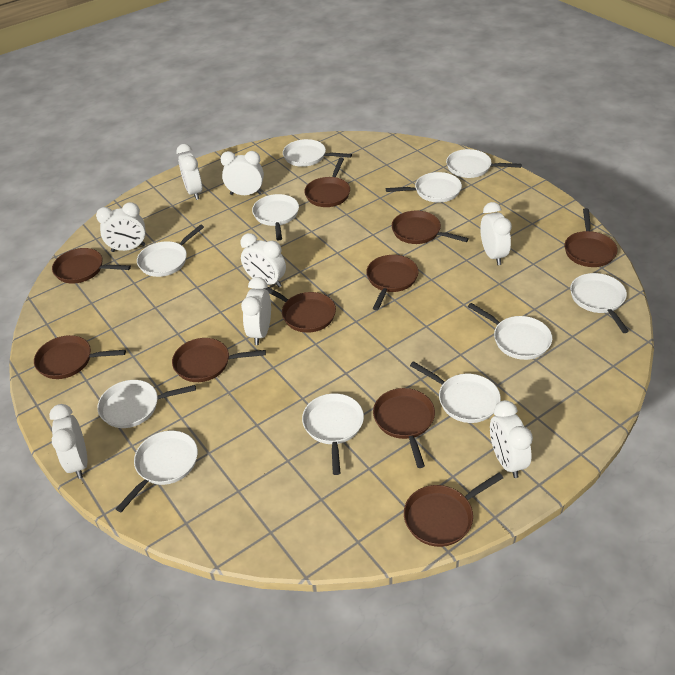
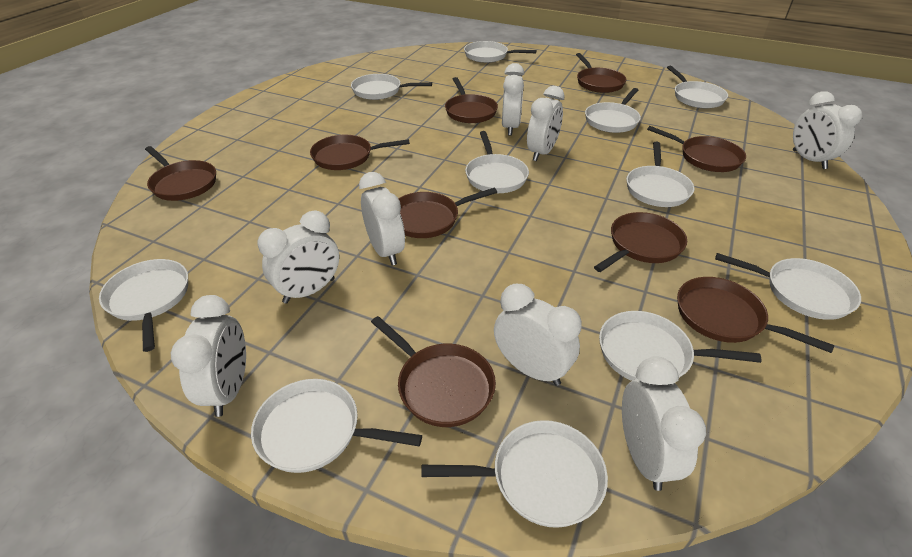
brown pan: 10 -> 9

